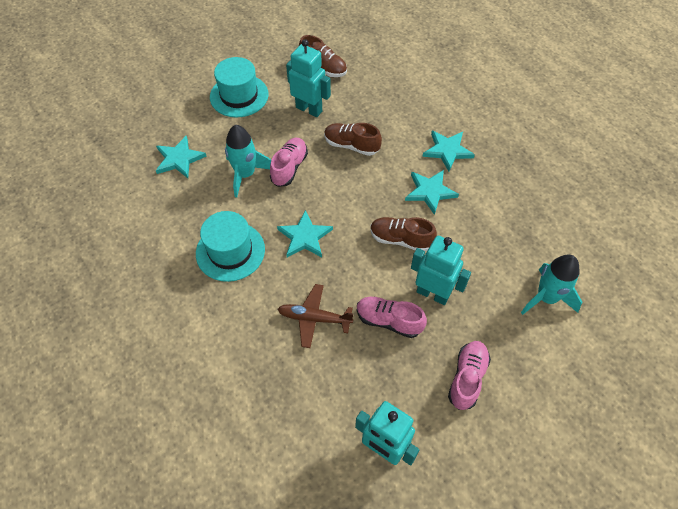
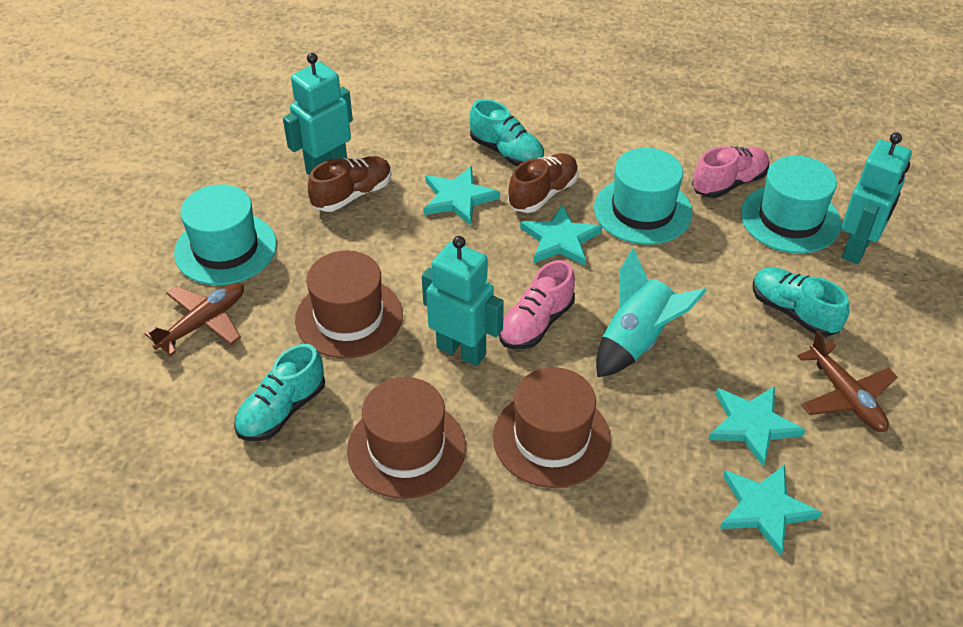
brown hat: 0 -> 3
brown plane: 1 -> 2
brown shoe: 3 -> 2
pink shoe: 3 -> 2
turquoise hat: 2 -> 3
turquoise rocket: 2 -> 1
turquoise shoe: 0 -> 3

